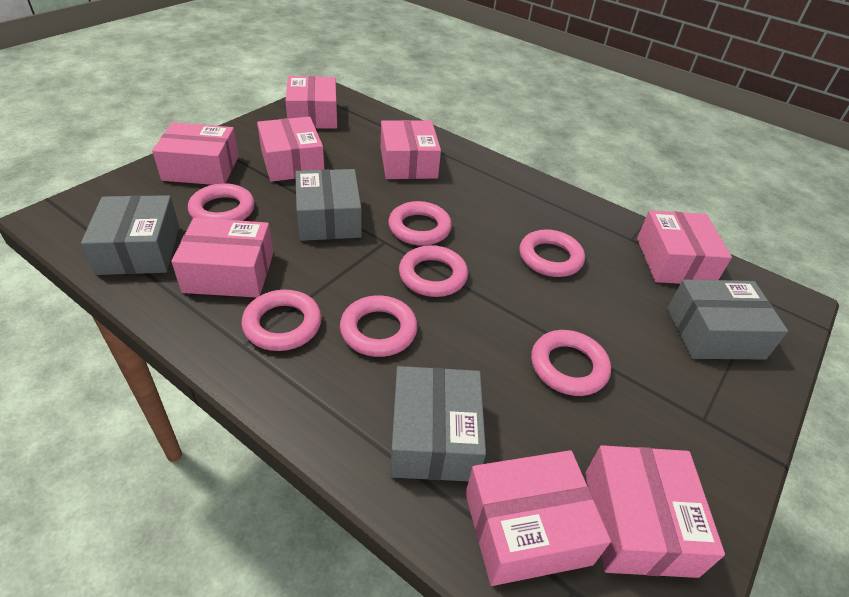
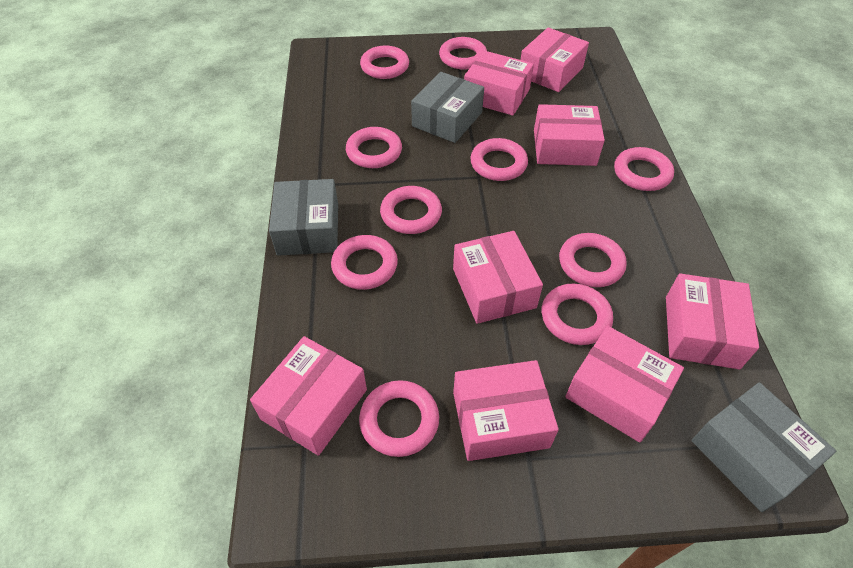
grey box: 4 -> 3
pink ring: 7 -> 10

